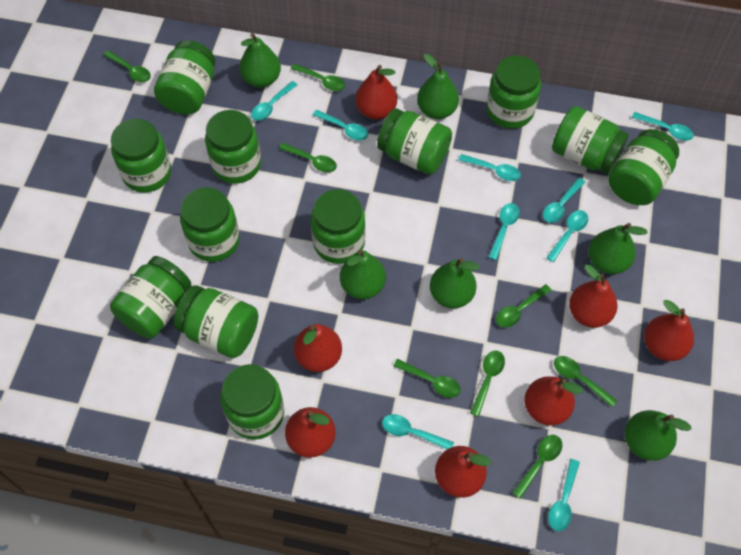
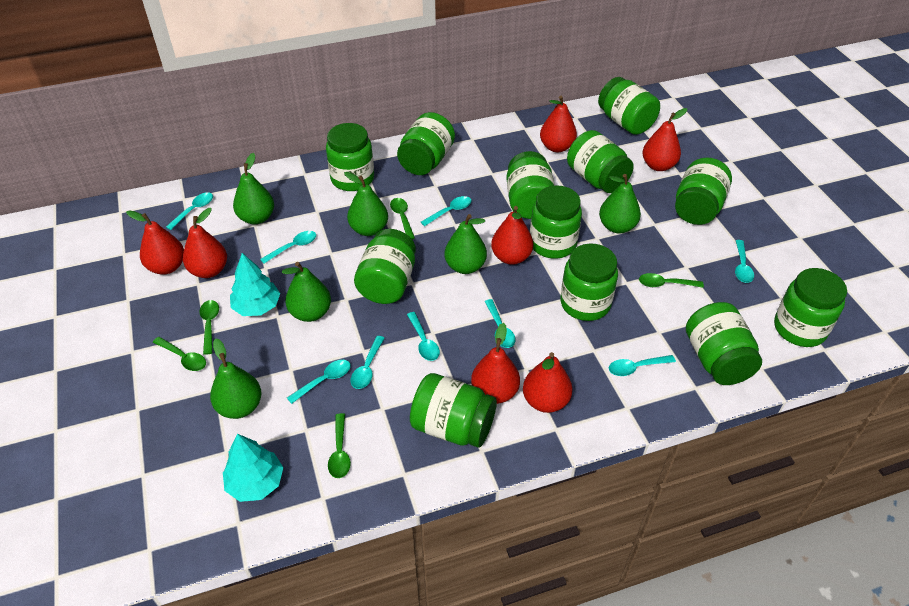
green spoon: 8 -> 5
turquoise tree: 0 -> 2

